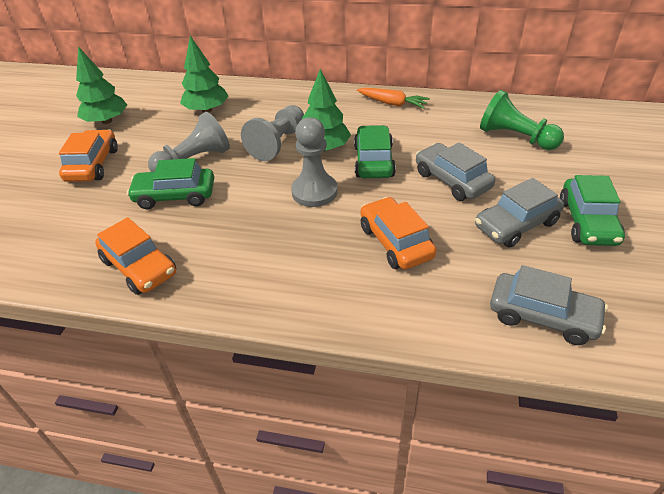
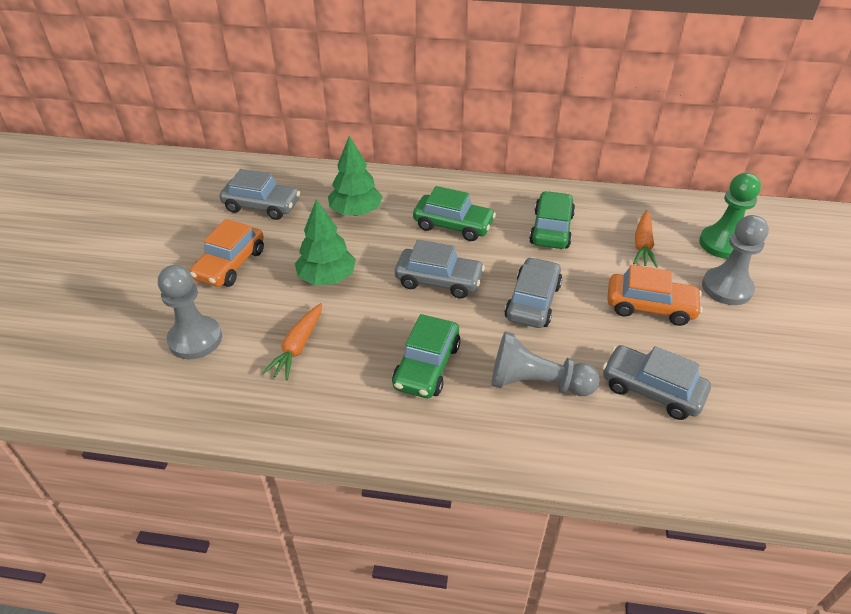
green tree: 3 -> 2
grey car: 3 -> 4
orange car: 3 -> 2
orange carrot: 1 -> 2

